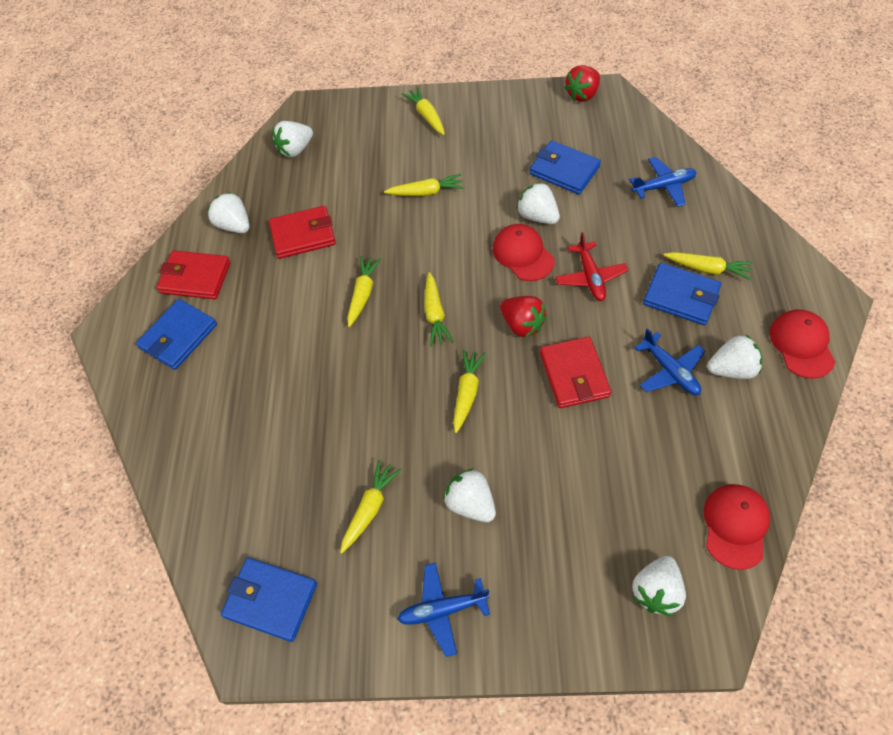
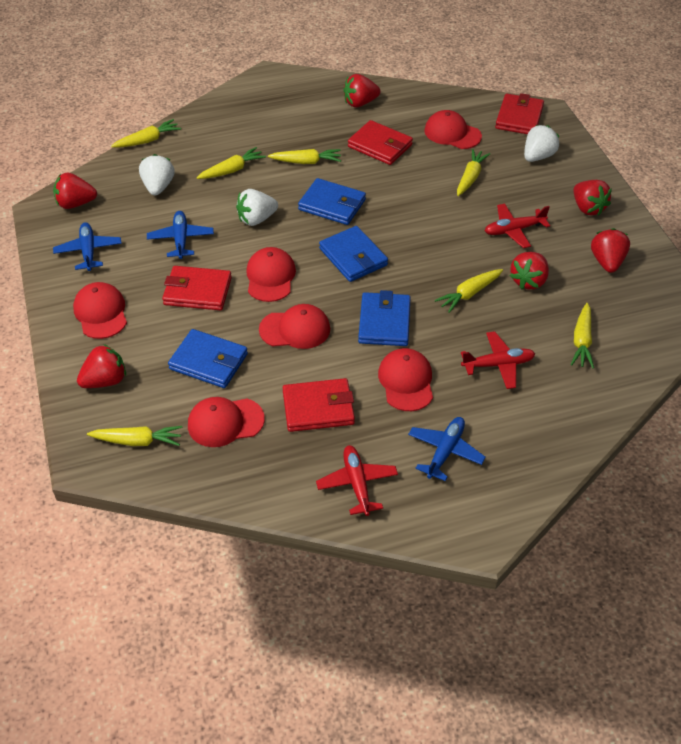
red cap: 3 -> 6
red plane: 1 -> 3
red strawberry: 2 -> 6
red wallet: 3 -> 4
white strawberry: 6 -> 3

